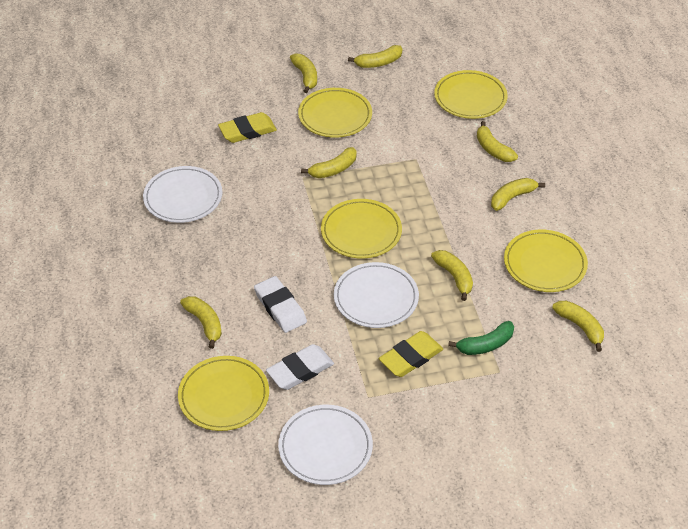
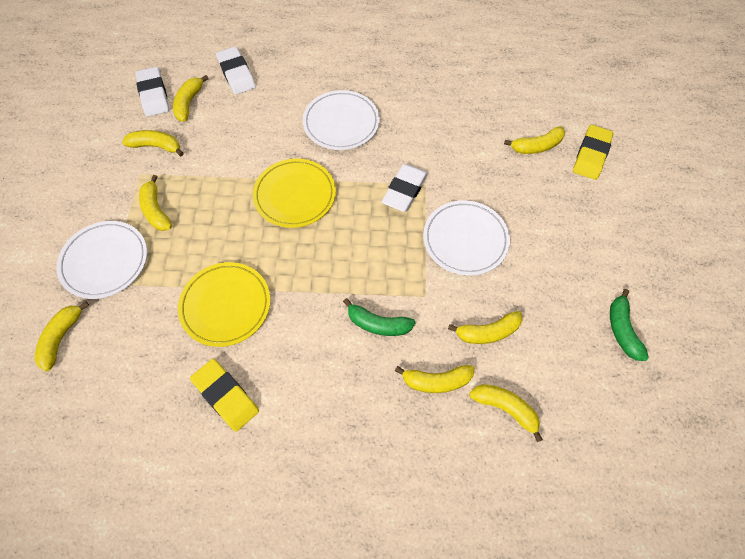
green banana: 1 -> 2
white eraser: 2 -> 3
yellow plate: 5 -> 2

